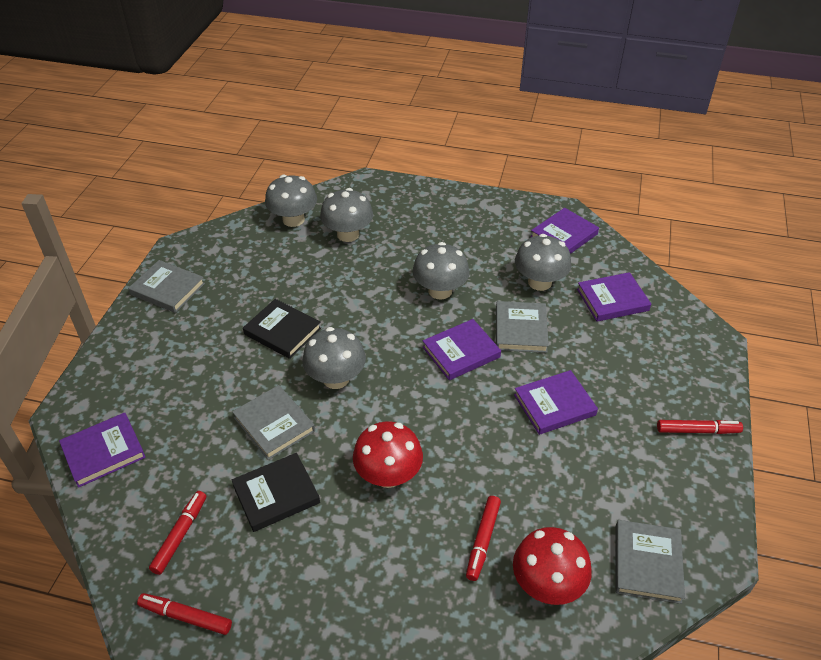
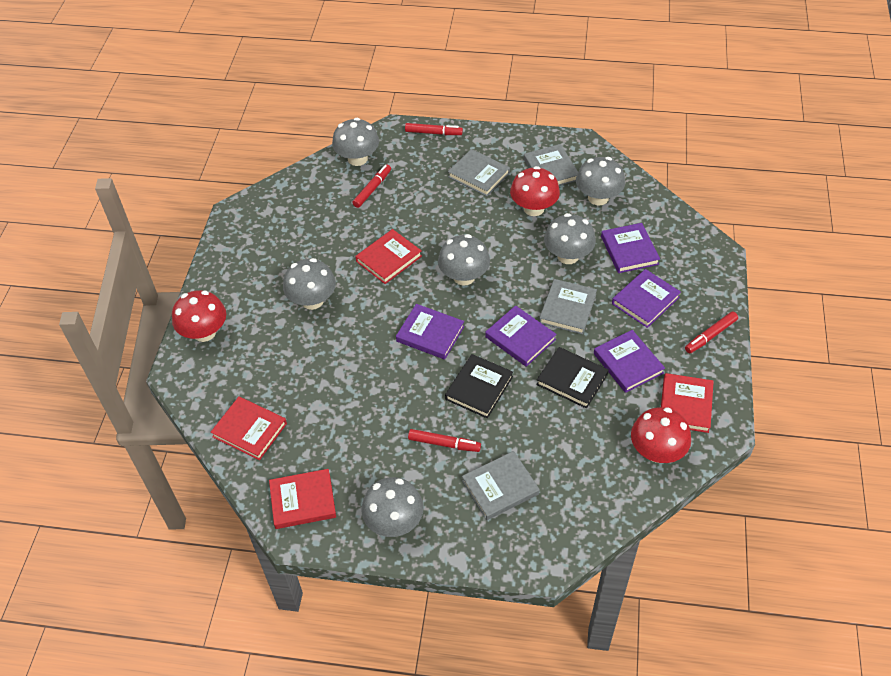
grey mushroom: 5 -> 6
red book: 0 -> 4
red mushroom: 2 -> 3

